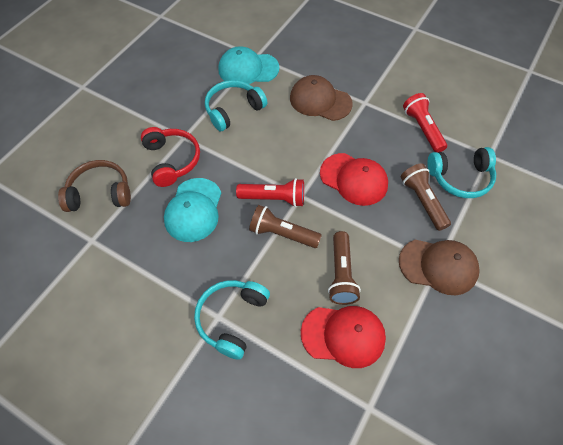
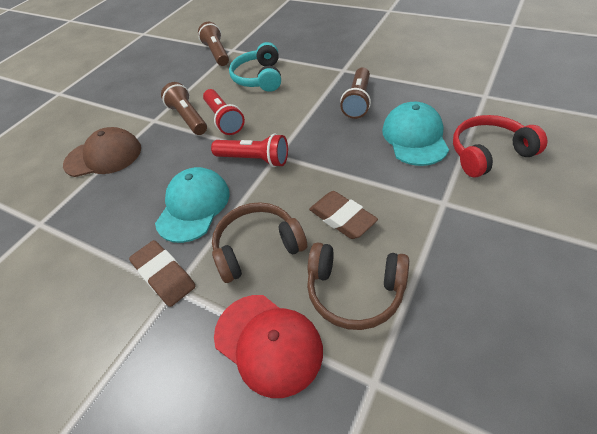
brown cap: 2 -> 1
brown eraser: 0 -> 2
brown headphones: 1 -> 2
red cap: 2 -> 1
turquoise headphones: 3 -> 1

